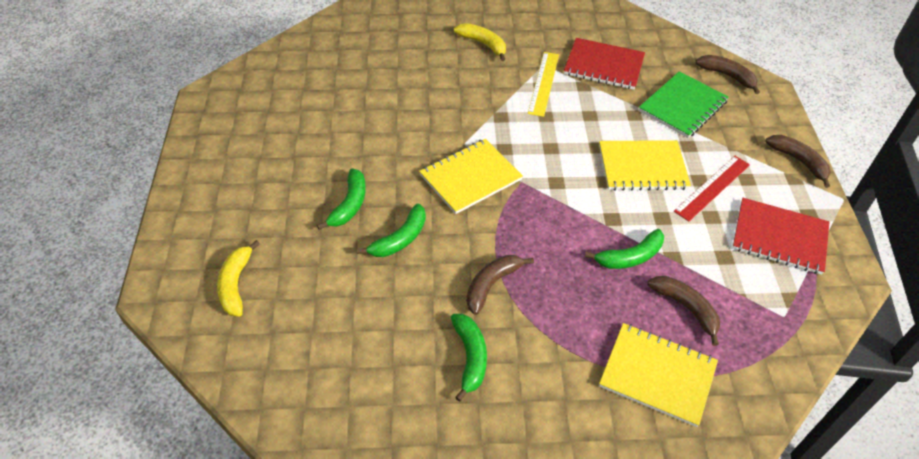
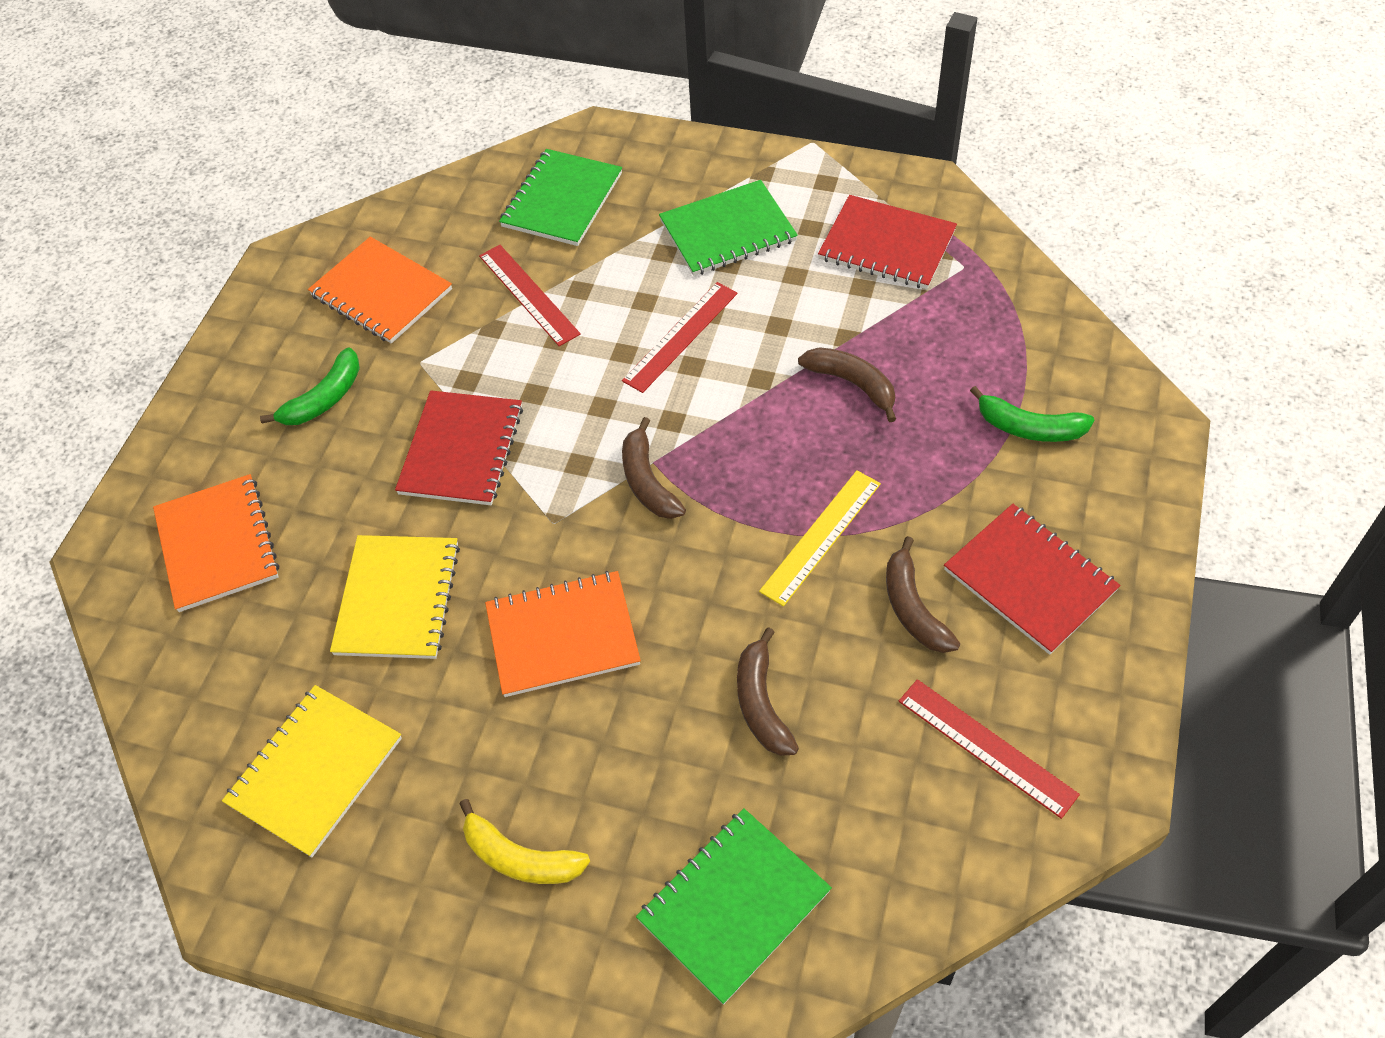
green banana: 4 -> 2
green notebook: 1 -> 3
orange notebook: 0 -> 3
red notebook: 2 -> 3
red ruler: 1 -> 3
yellow banana: 2 -> 1
yellow notebook: 3 -> 2

